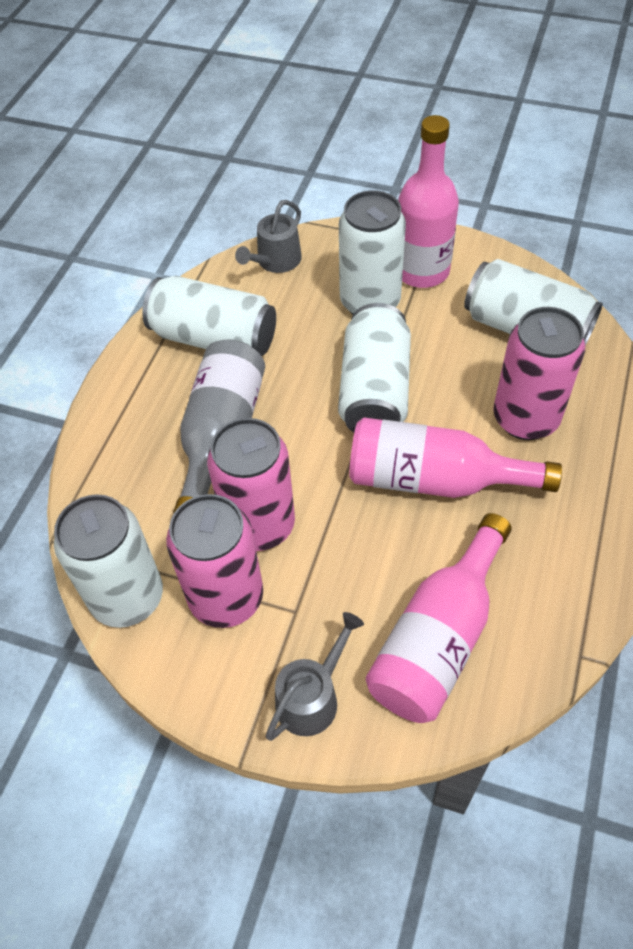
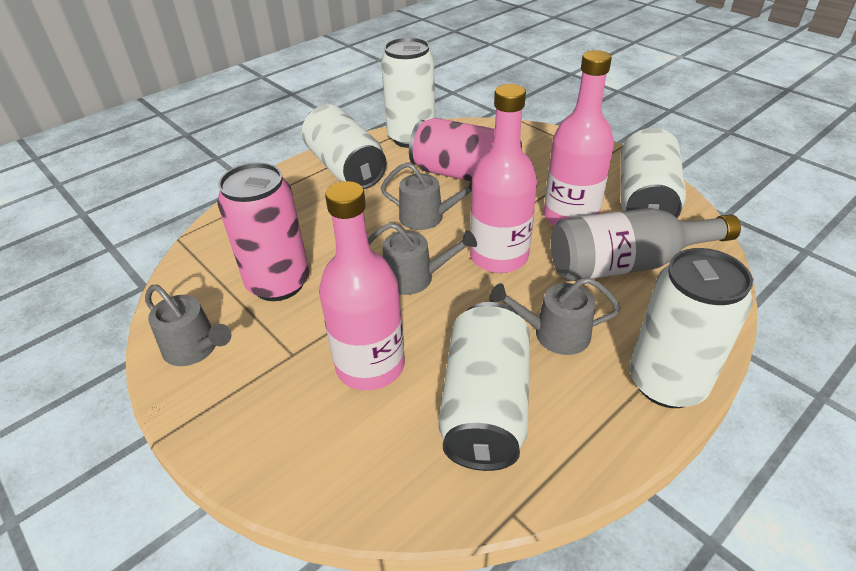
grey watering can: 2 -> 4
pink can: 3 -> 2

